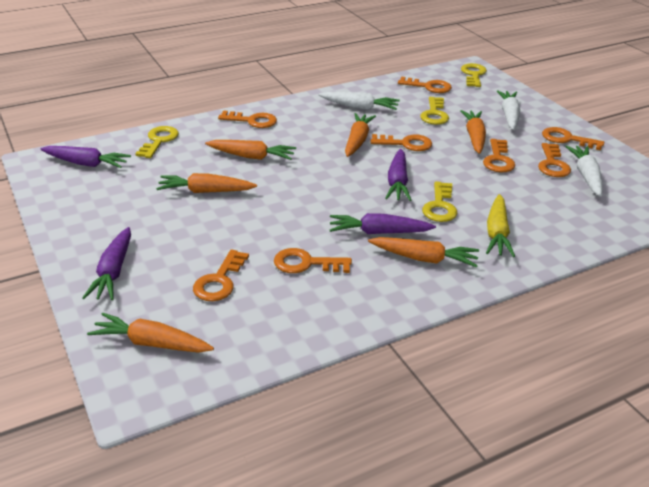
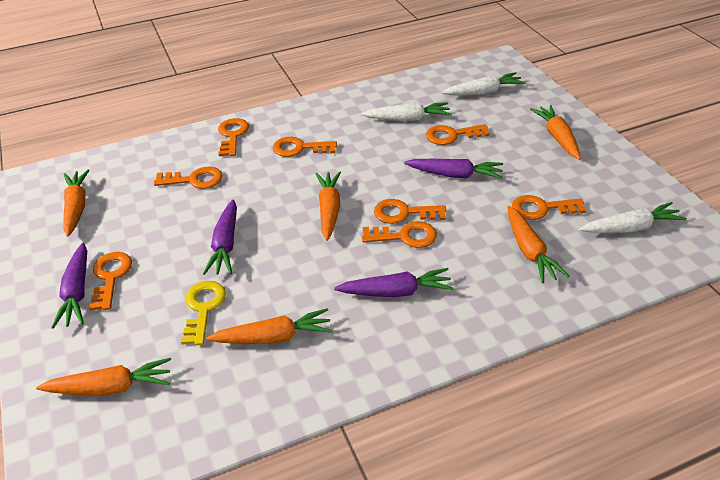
yellow carrot: 1 -> 0
yellow key: 4 -> 1

